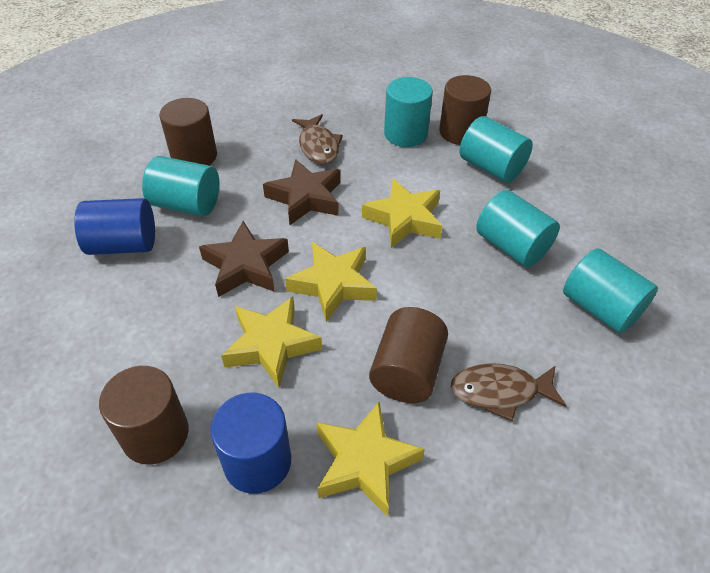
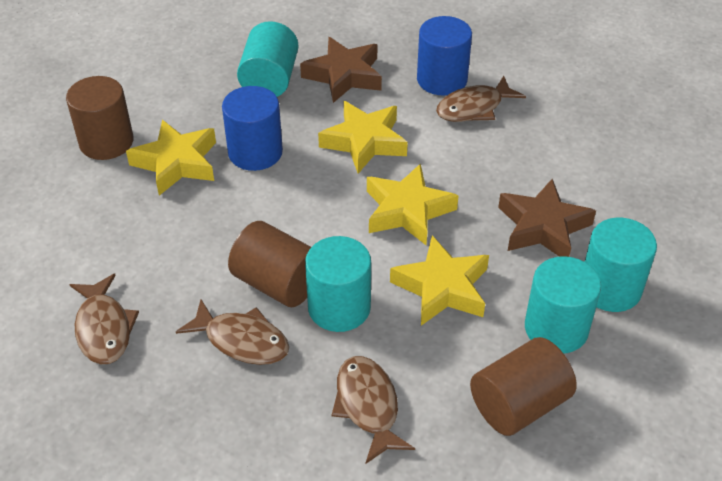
brown cylinder: 4 -> 3
brown fish: 2 -> 4
turquoise cylinder: 5 -> 4

